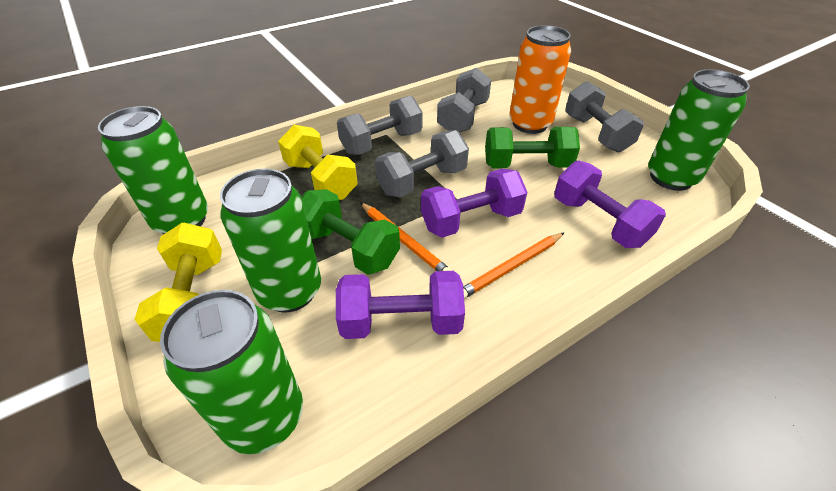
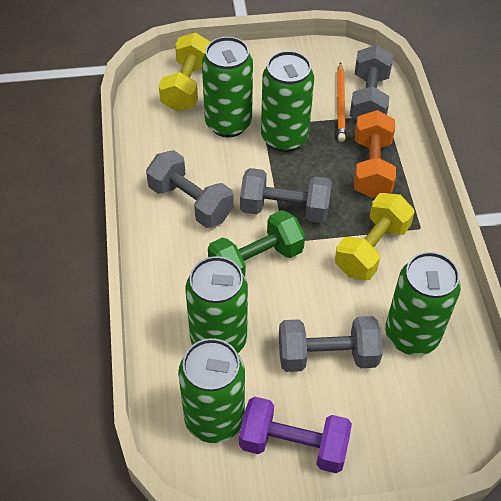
green can: 4 -> 5
green dumbbell: 2 -> 1
orange can: 1 -> 0
orange dumbbell: 0 -> 1
orange pencil: 2 -> 1
purple dumbbell: 3 -> 1

